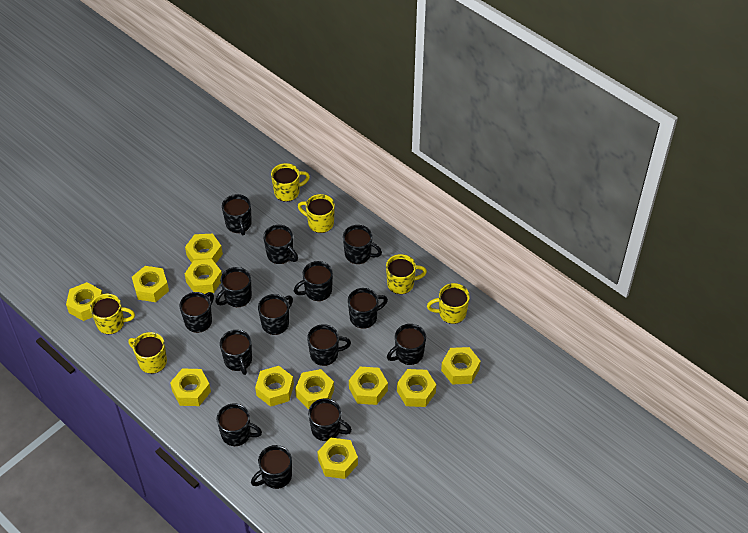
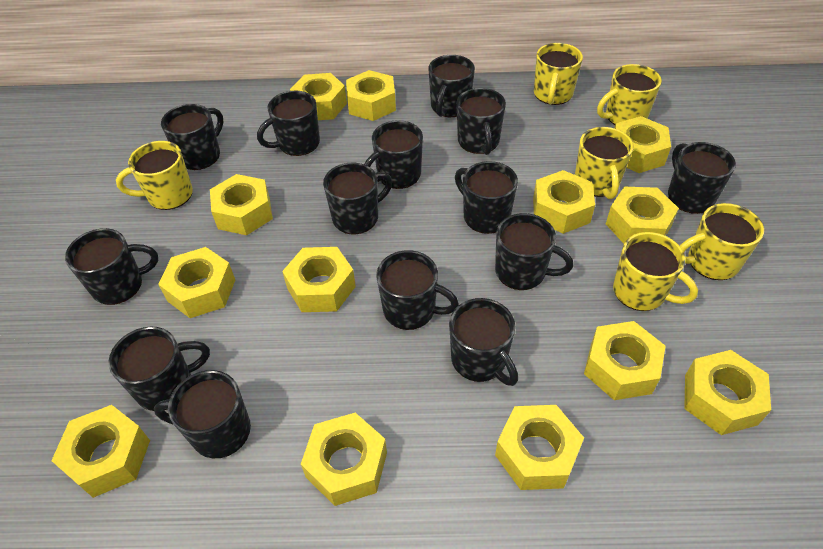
yellow nut: 11 -> 13

